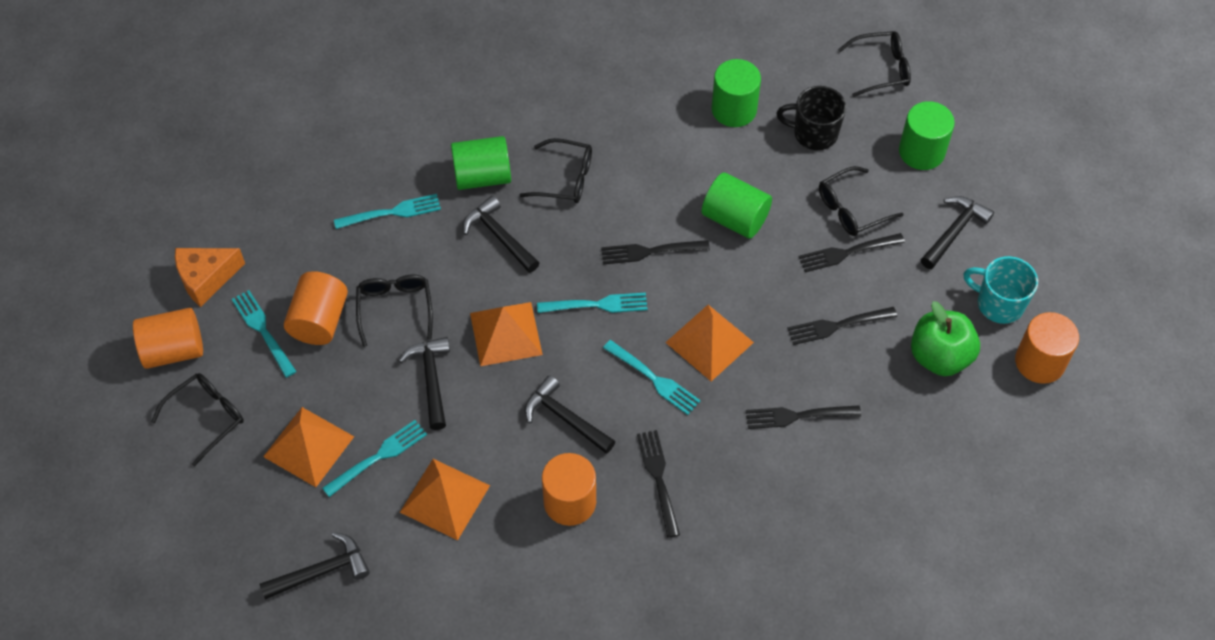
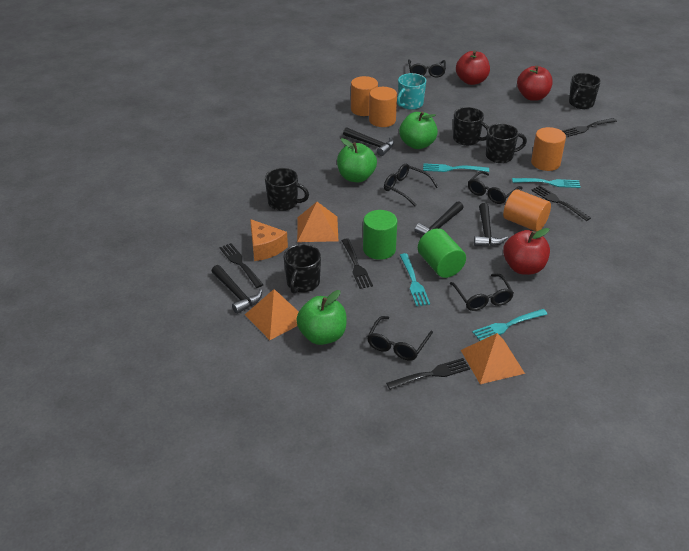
black hammer: 5 -> 4
black mug: 1 -> 5
green apple: 1 -> 3
green cylinder: 4 -> 2
orange pyramid: 4 -> 3
red apple: 0 -> 3
turquoise fork: 5 -> 4

